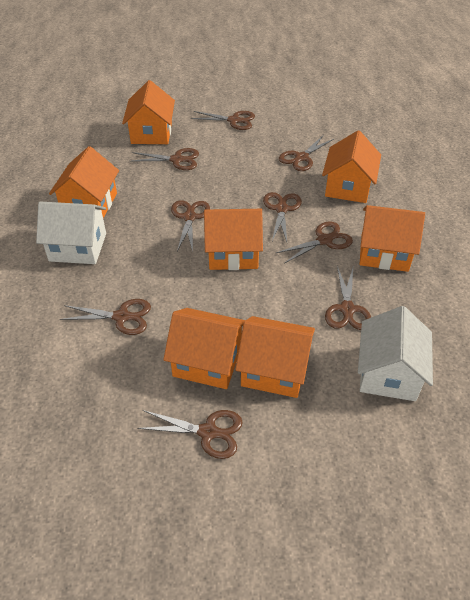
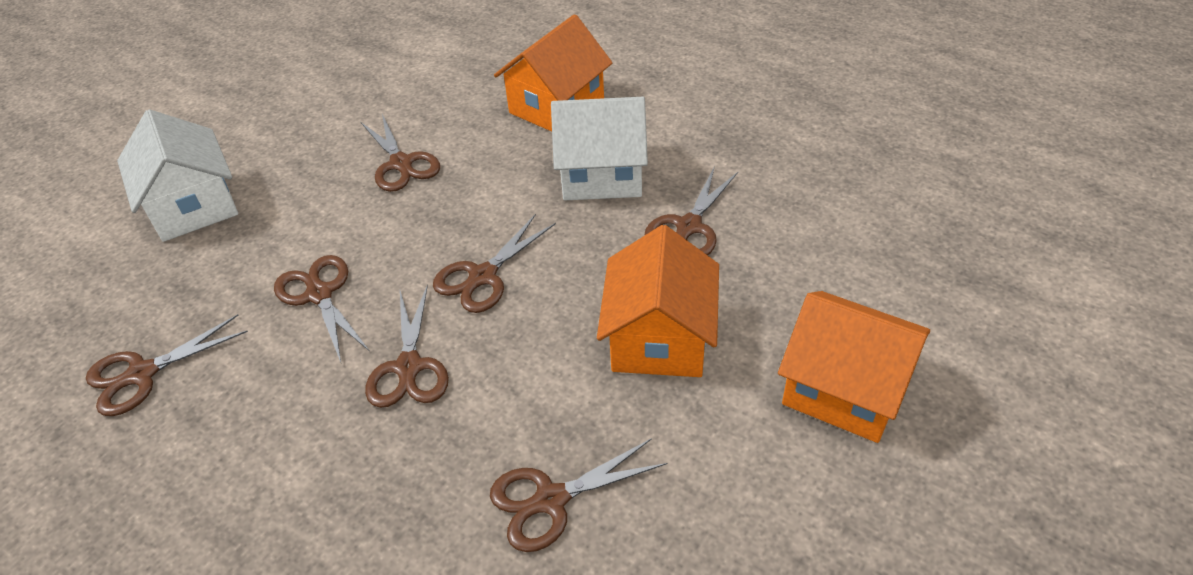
brown scissors: 9 -> 7
orange house: 7 -> 3

